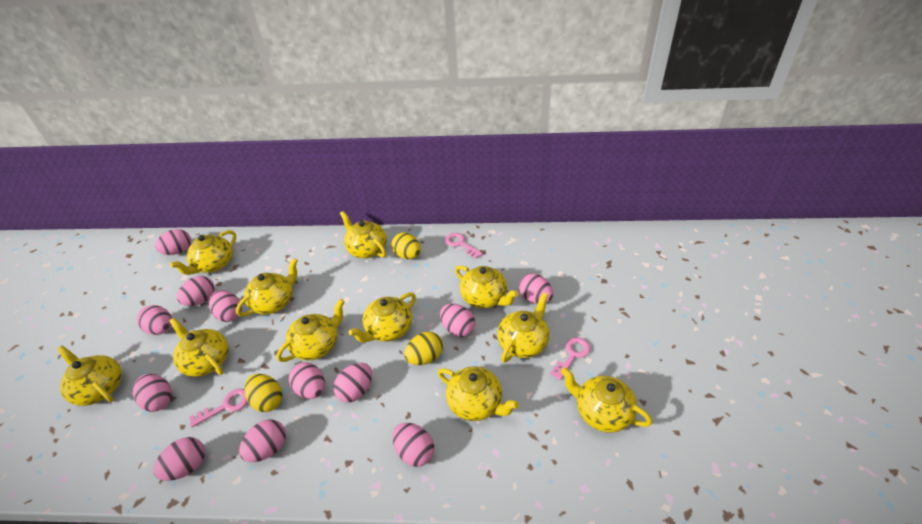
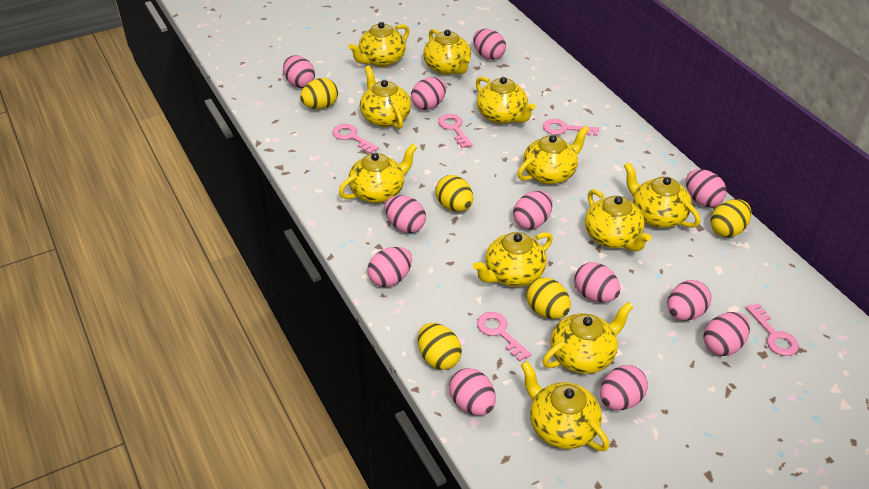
pink key: 3 -> 5
yellow egg: 3 -> 5

